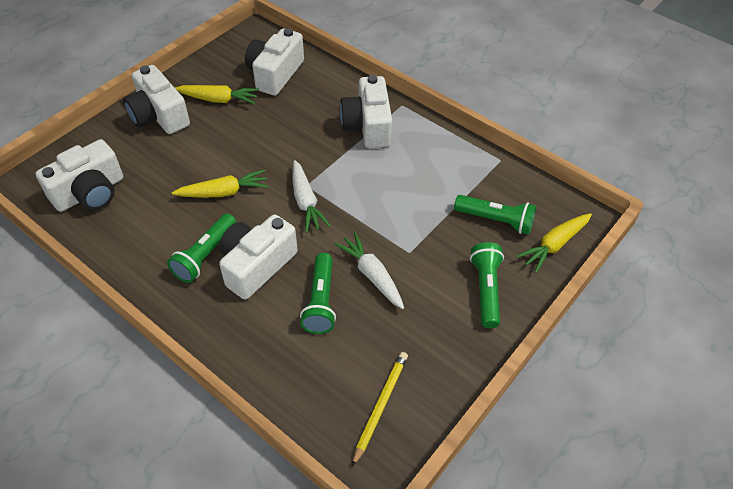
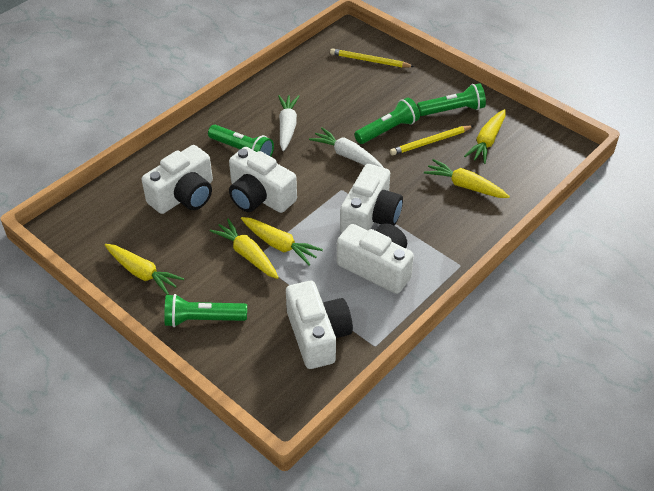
yellow carrot: 3 -> 5
yellow pencil: 1 -> 2

